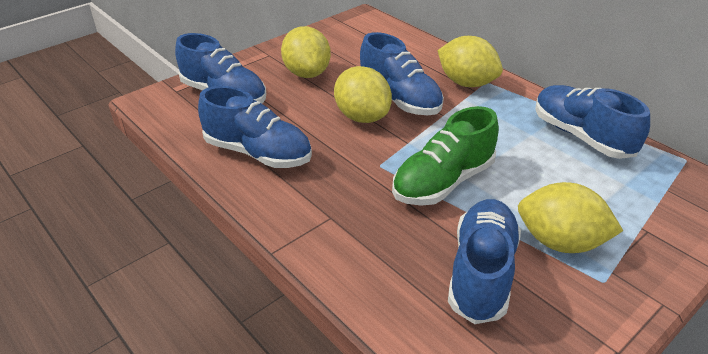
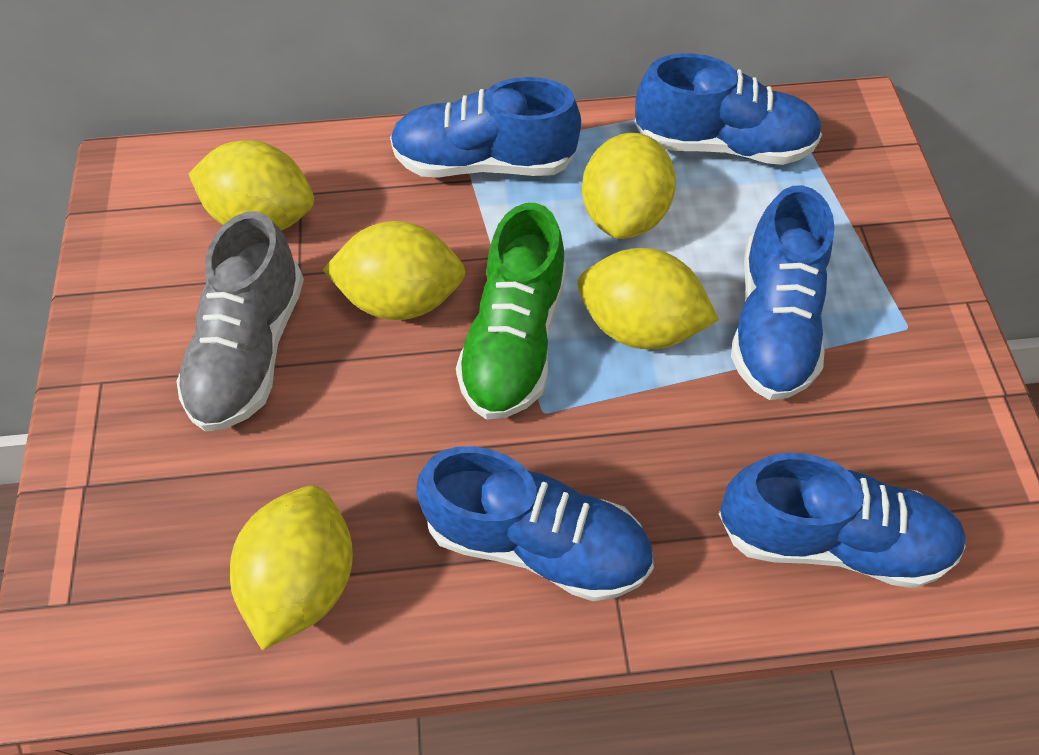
grey shoe: 0 -> 1
yellow lemon: 4 -> 5

